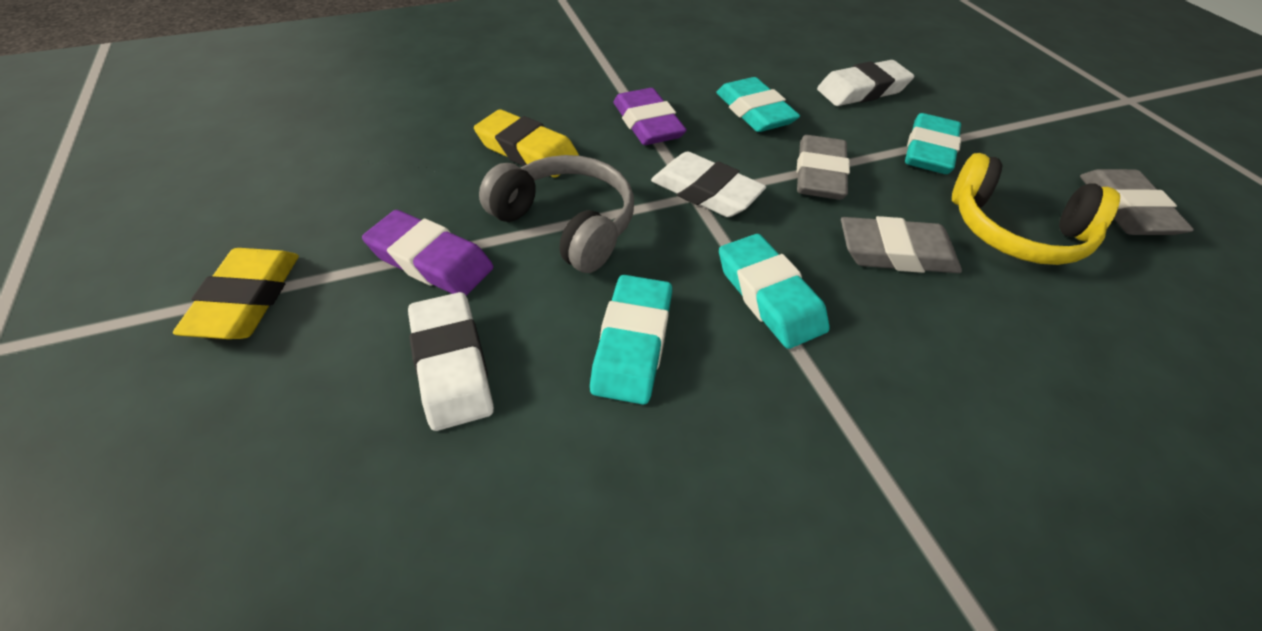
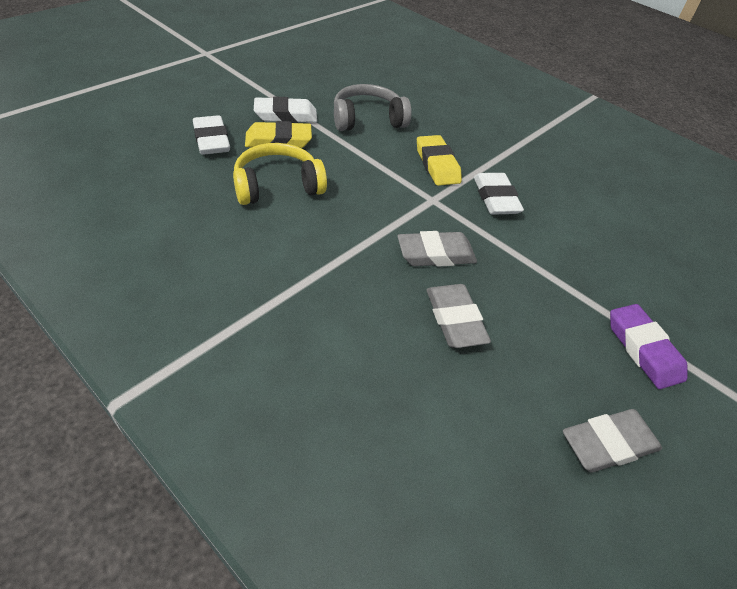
purple eraser: 2 -> 1
turquoise eraser: 4 -> 0

